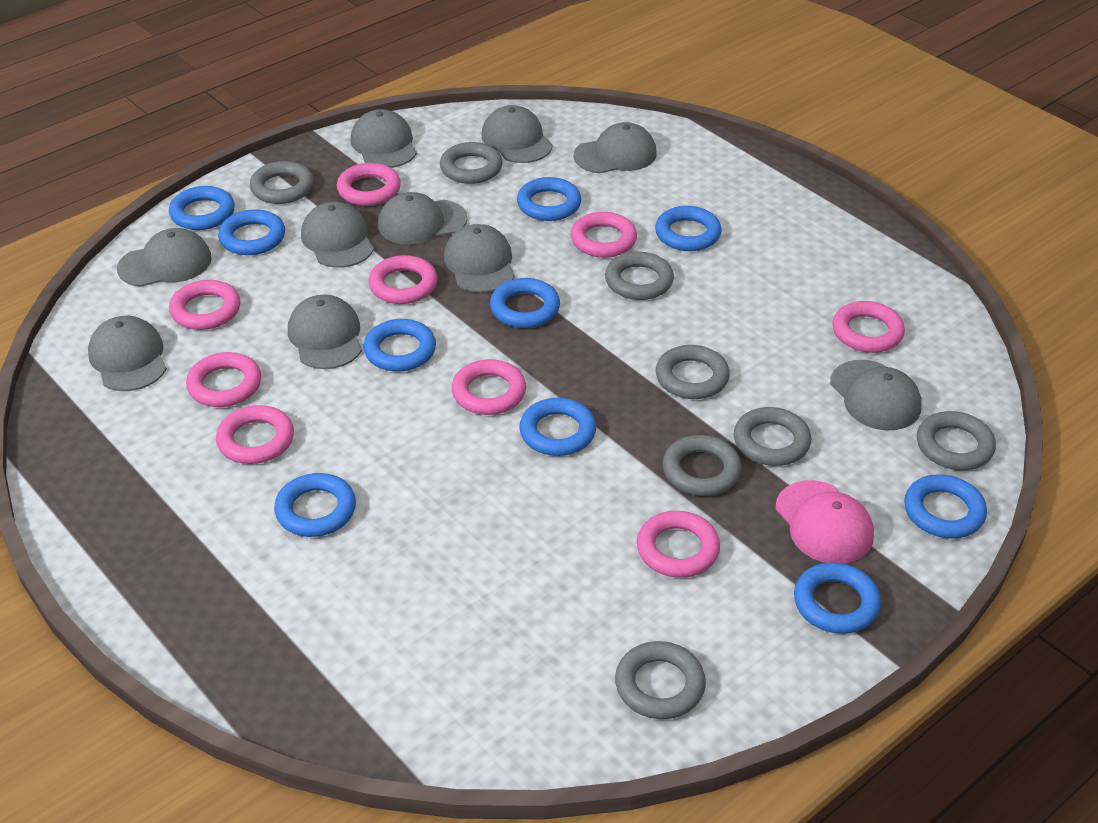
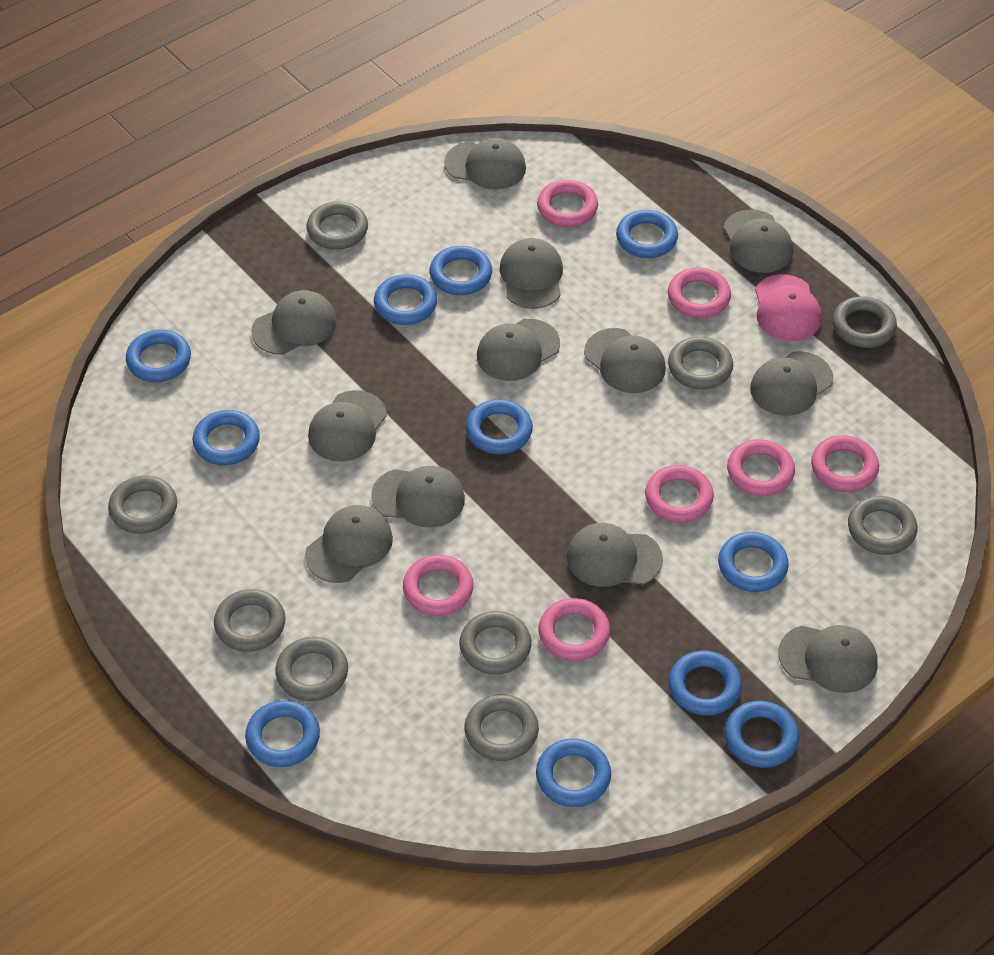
blue ring: 10 -> 11
grey cap: 10 -> 12
grey ring: 8 -> 9
pink ring: 9 -> 7

